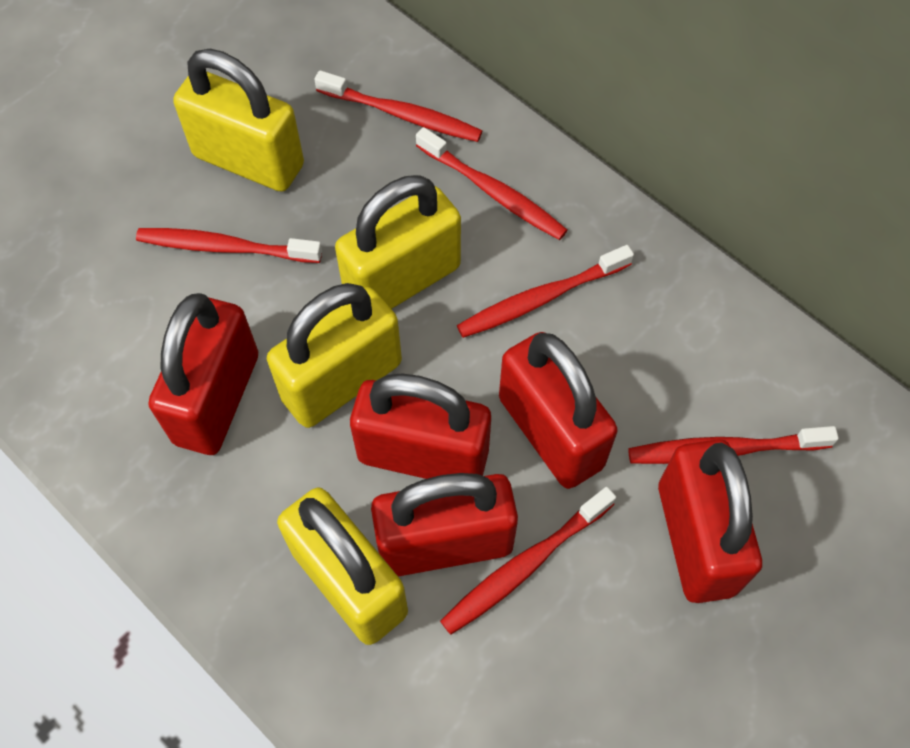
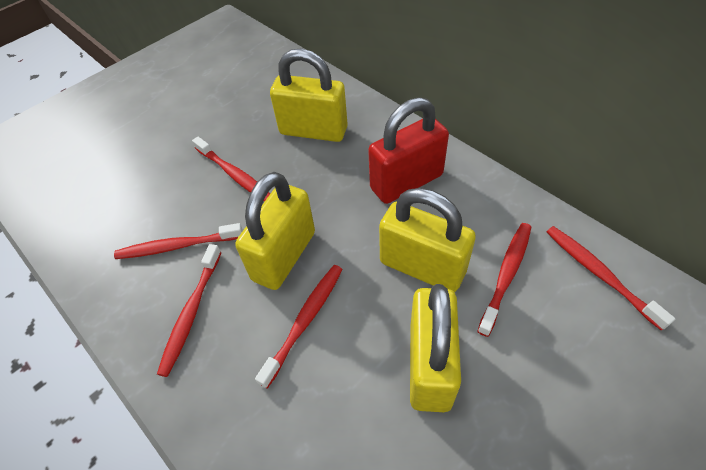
red padlock: 5 -> 1

